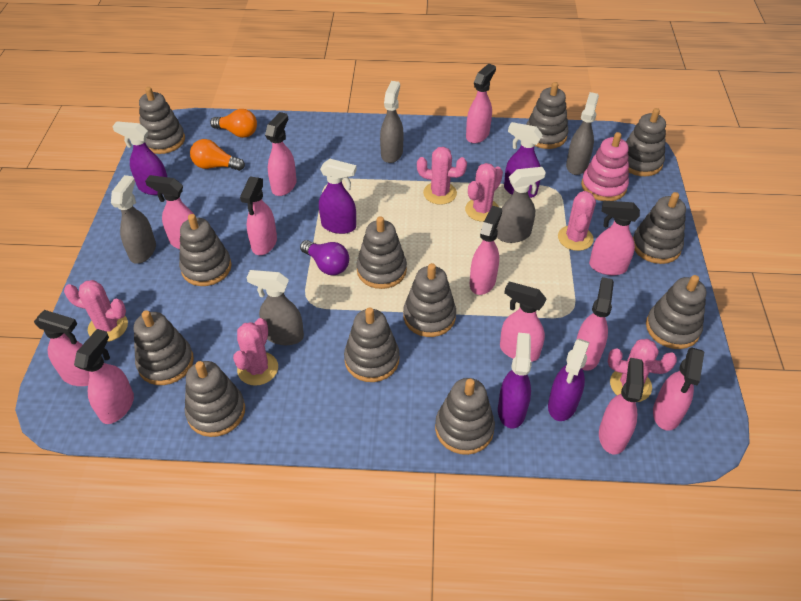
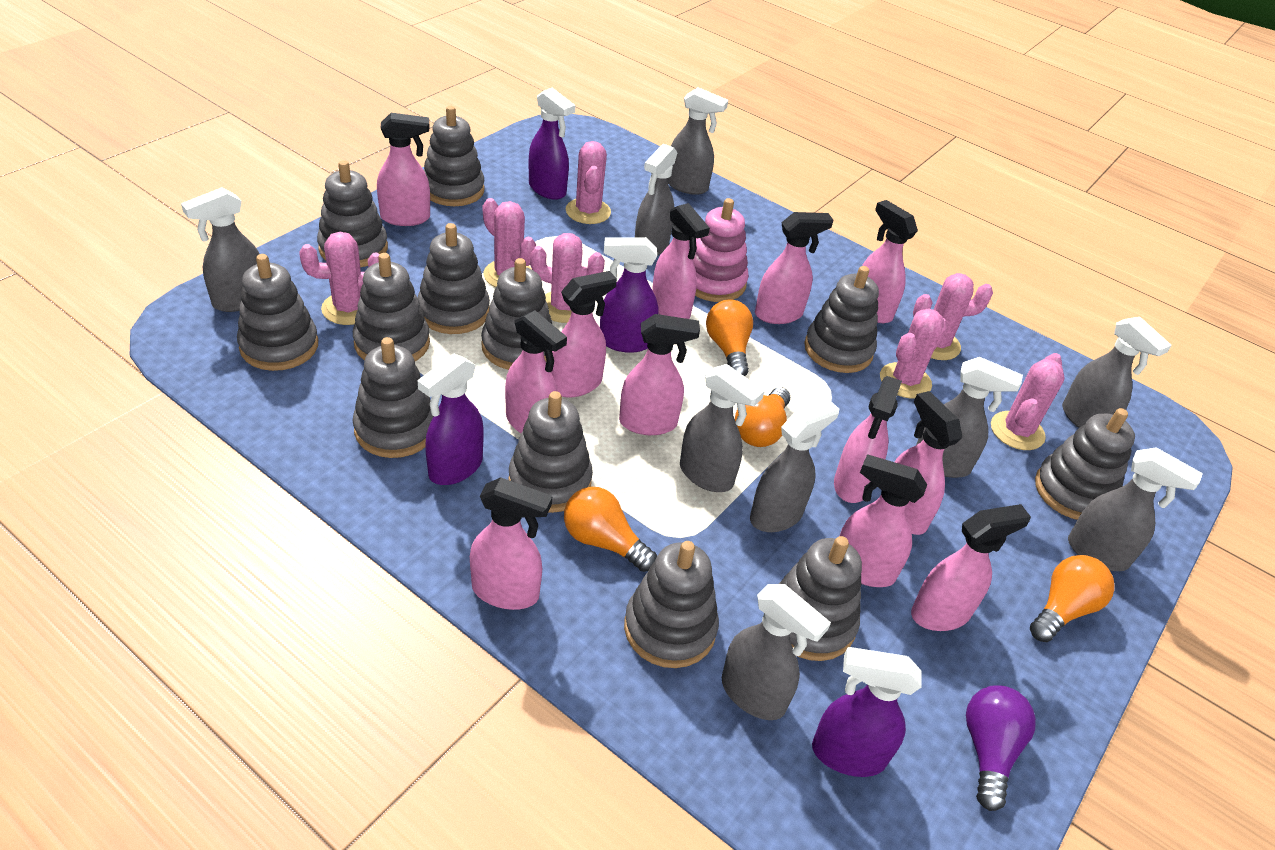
grey spray bottle: 5 -> 9
orange light bulb: 2 -> 4
pink cactus: 6 -> 7
purple spray bottle: 5 -> 4

